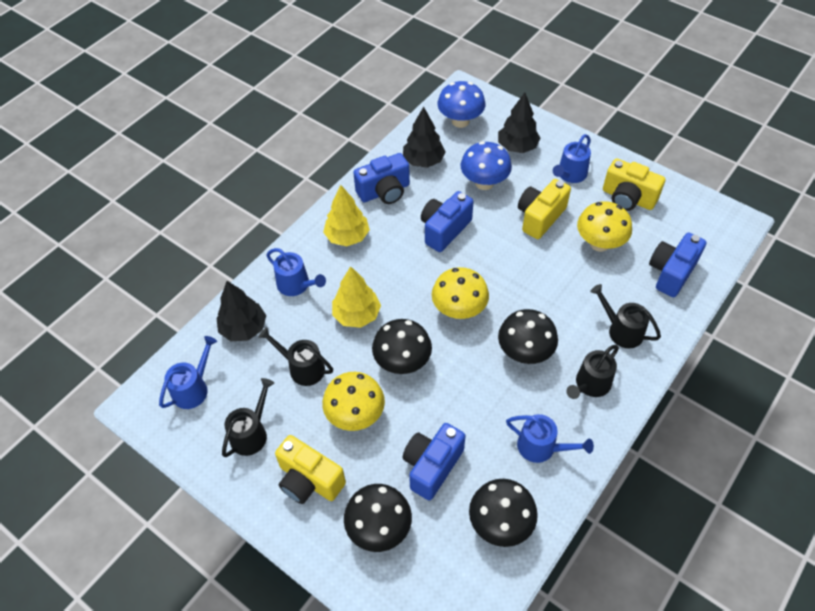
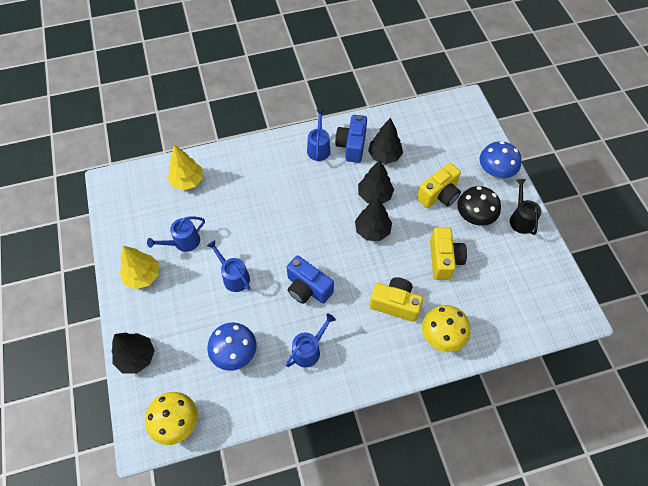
black mushroom: 4 -> 1
black tree: 3 -> 4
black watering can: 4 -> 1
blue camera: 4 -> 2
yellow mushroom: 3 -> 2

